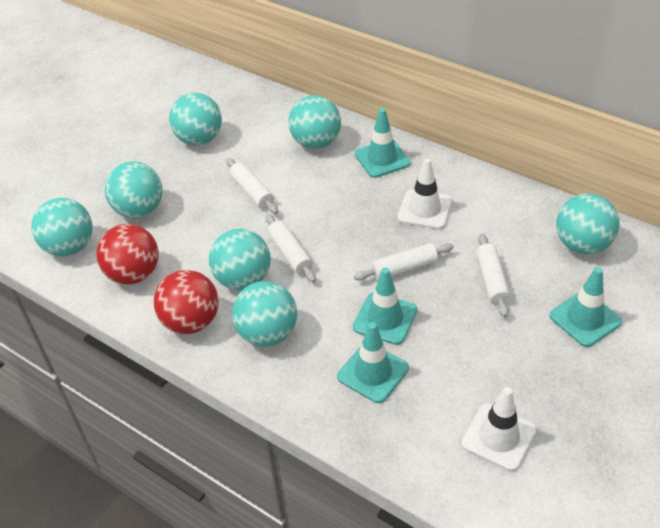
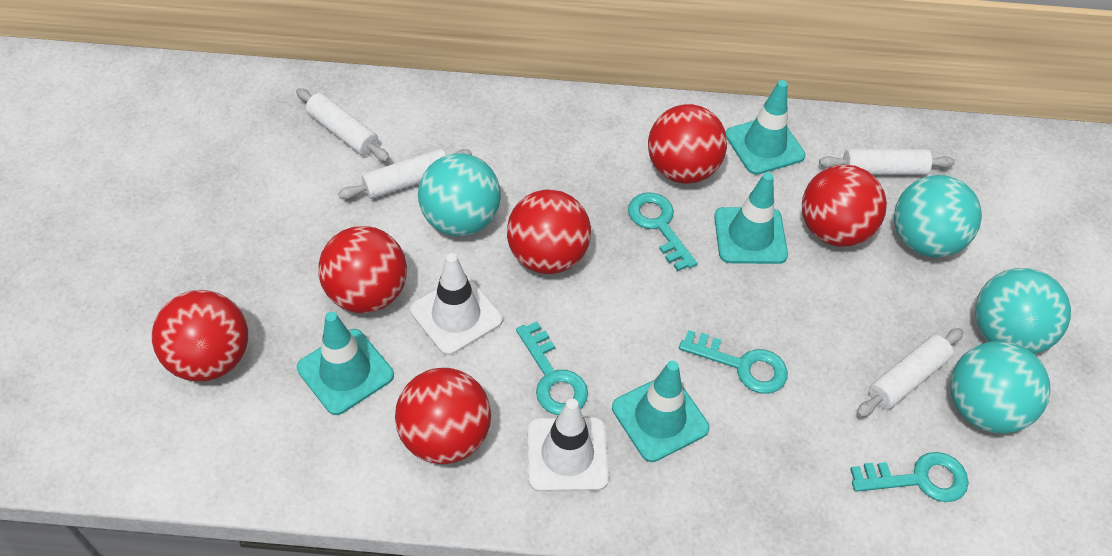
red ball: 2 -> 6
turquoise ball: 7 -> 4
turquoise key: 0 -> 4

